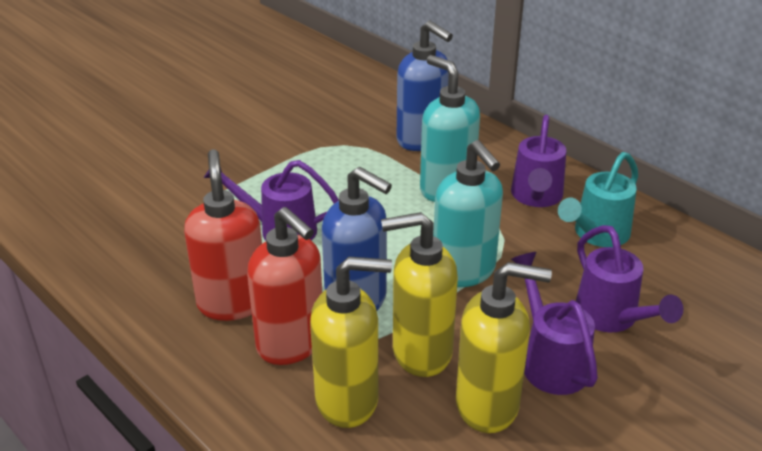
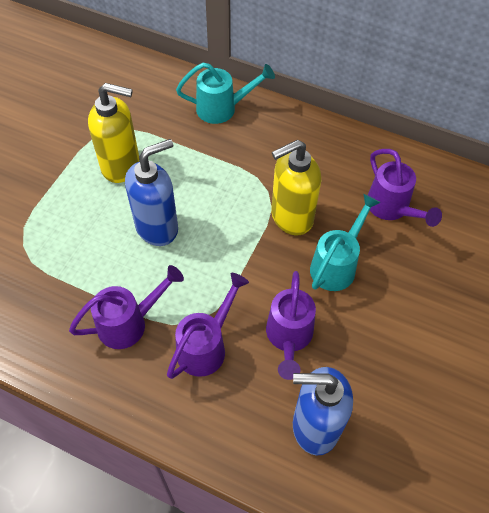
red soap dispenser: 2 -> 0
turquoise soap dispenser: 2 -> 0
turquoise watering can: 1 -> 2
yellow soap dispenser: 3 -> 2

